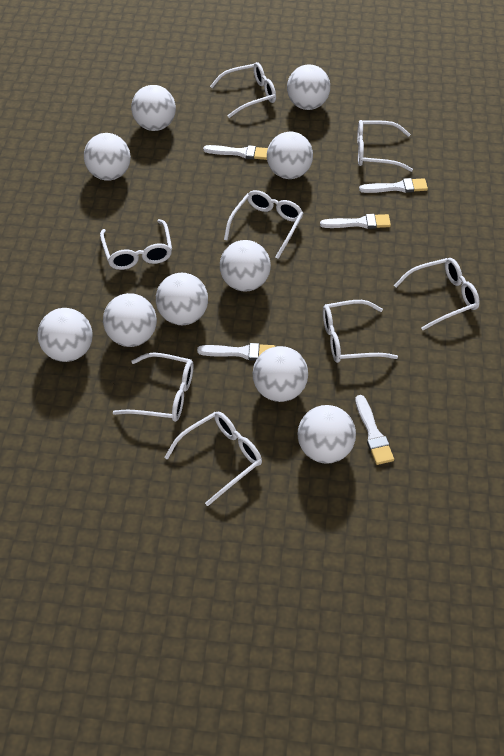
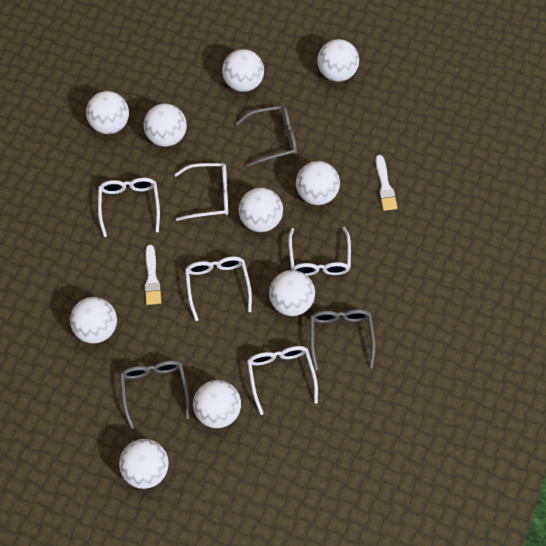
grey glasses: 0 -> 3
white brush: 5 -> 2
white glasses: 8 -> 5

